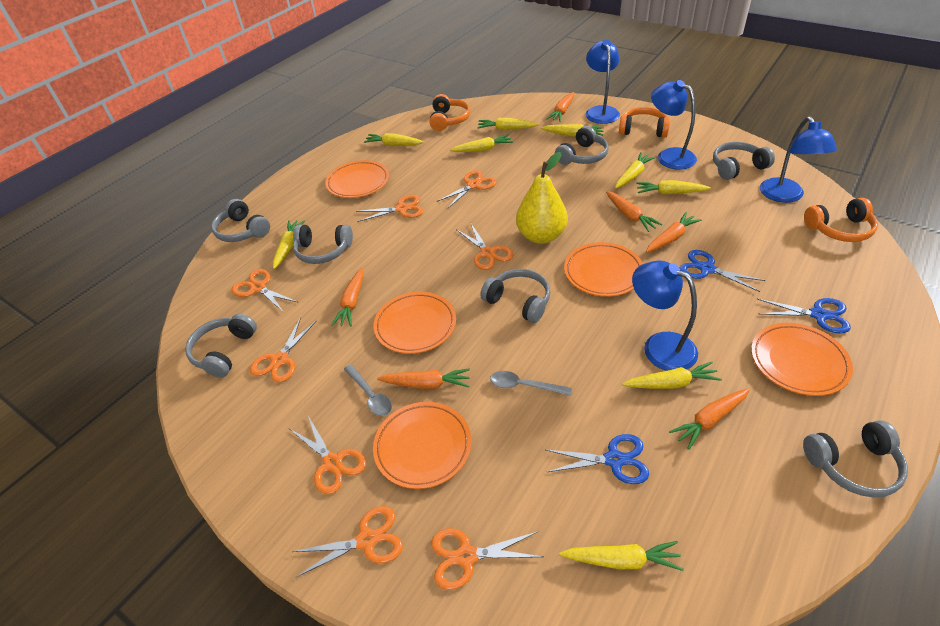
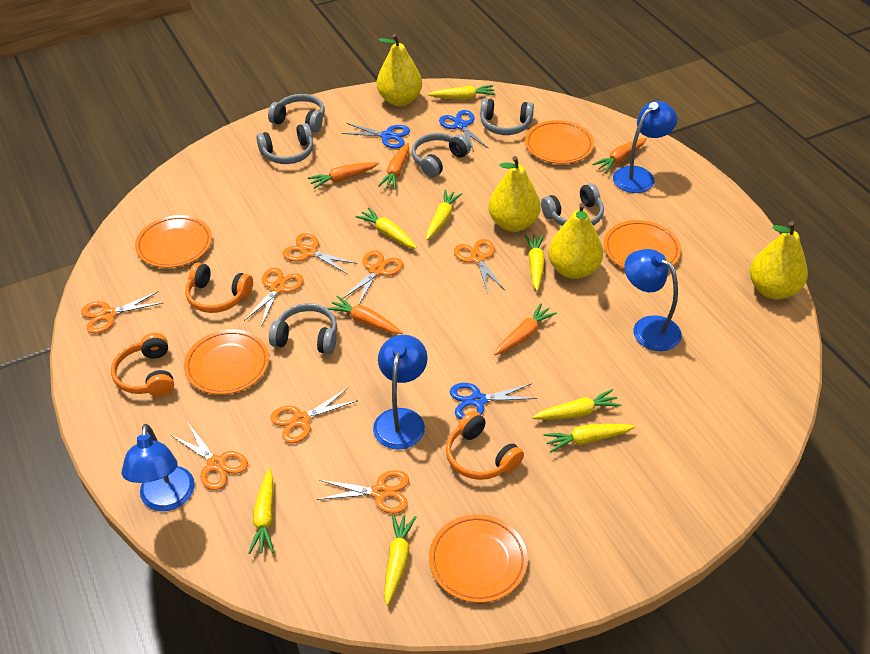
grey headphones: 7 -> 6
grey spoon: 2 -> 0
orange carrot: 6 -> 5
yellow carrot: 9 -> 8
yellow pear: 1 -> 4

